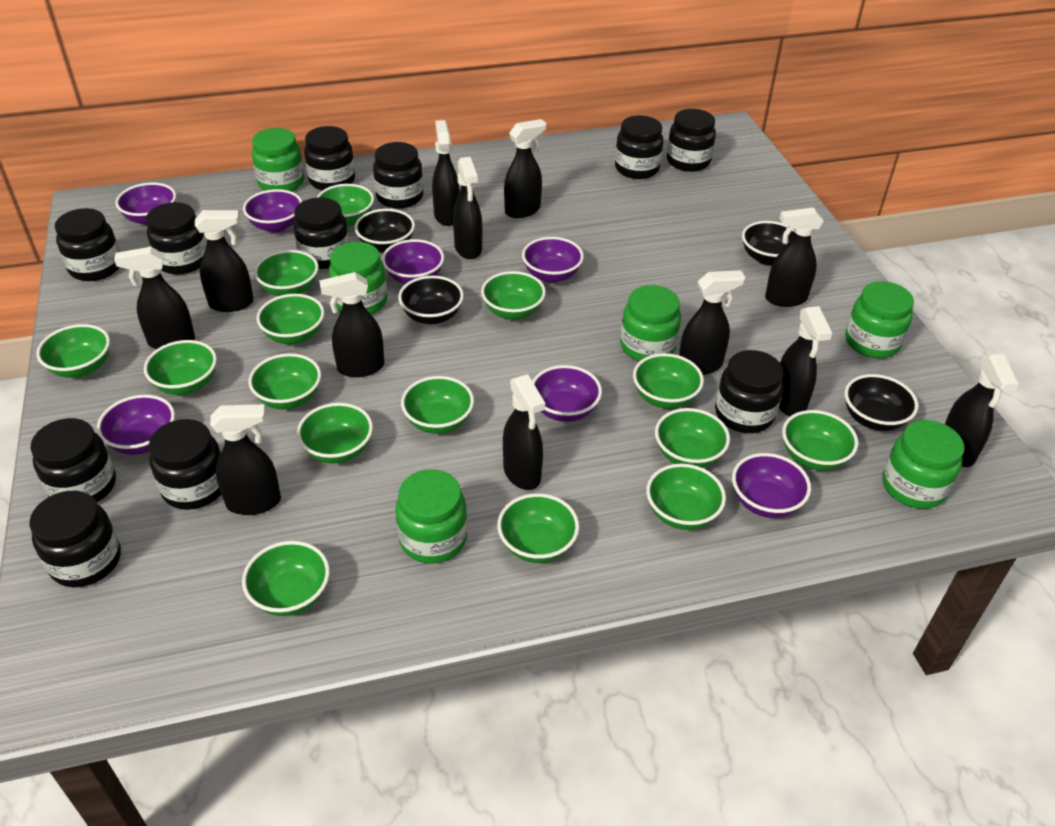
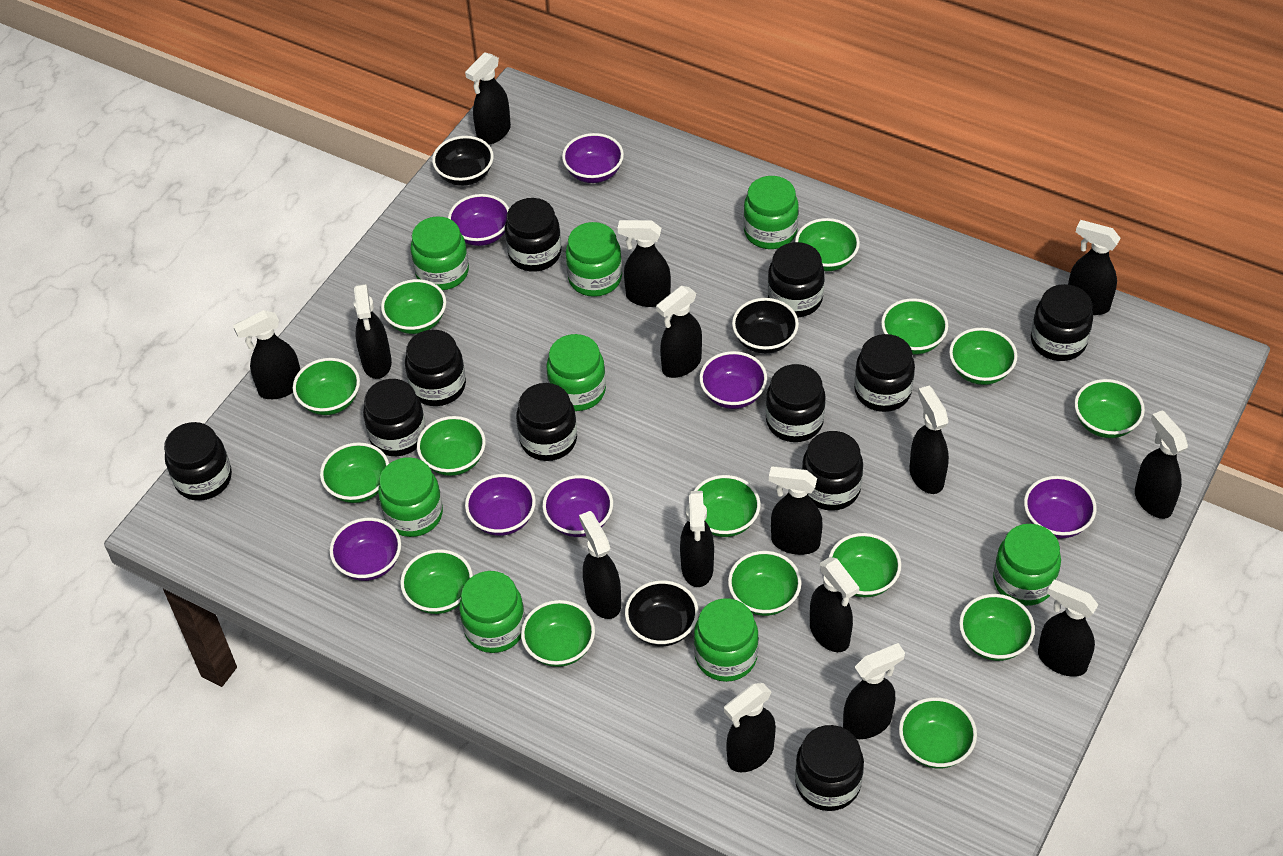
black bowl: 4 -> 3
black spray bottle: 12 -> 15
green jar: 6 -> 8

